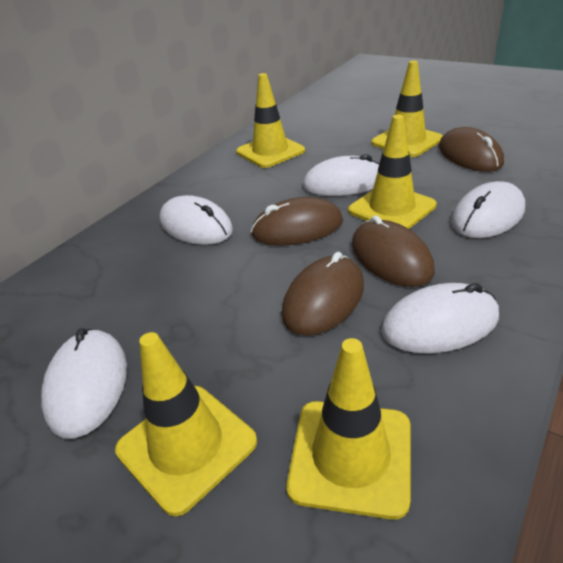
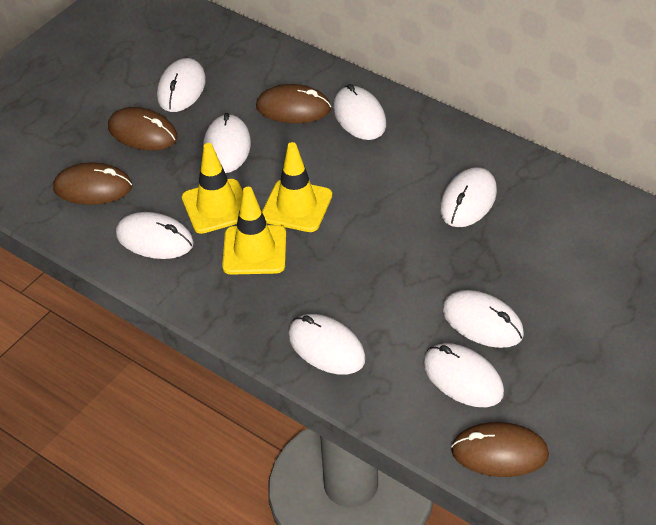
white mouse: 5 -> 8
yellow traffic cone: 5 -> 3

